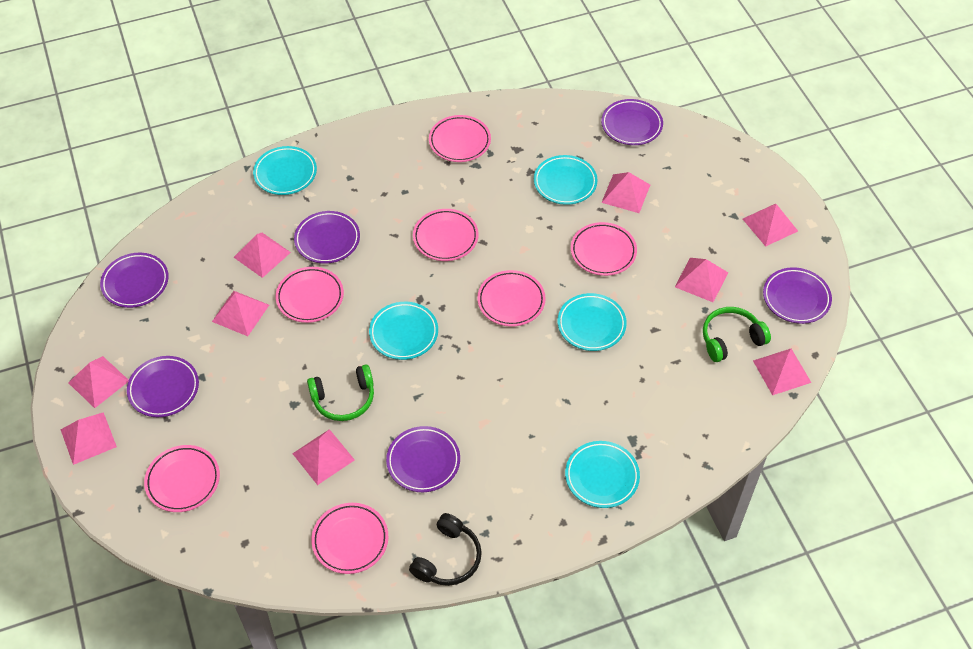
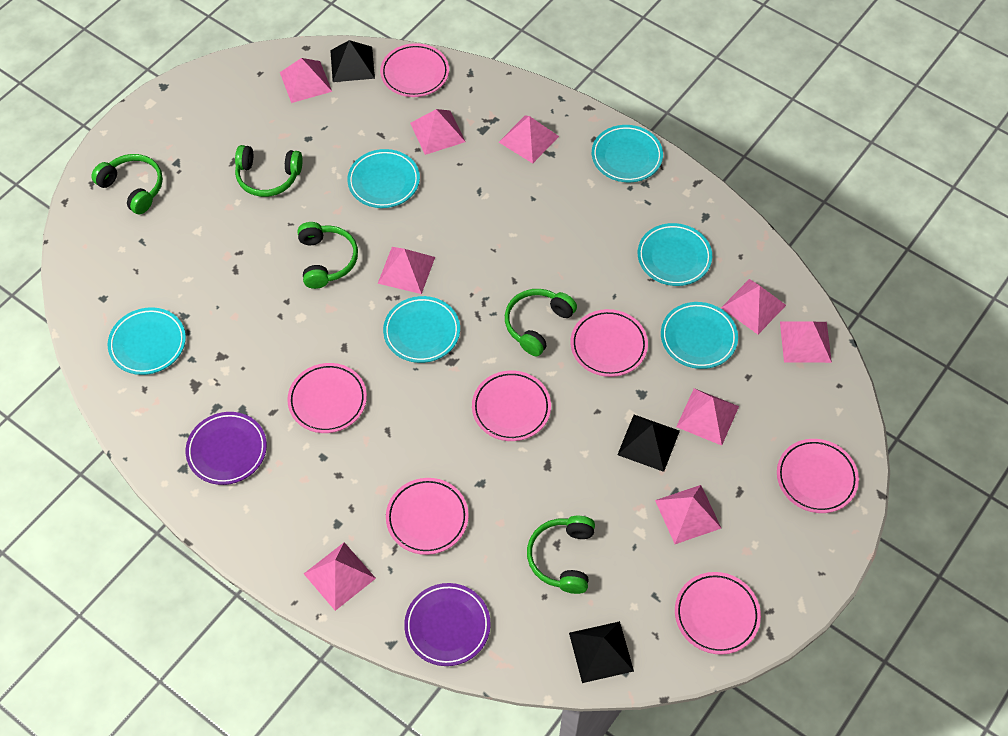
black headphones: 1 -> 0
black pyramid: 0 -> 3
green headphones: 2 -> 5
purple plate: 6 -> 2
turquoise plate: 5 -> 6

